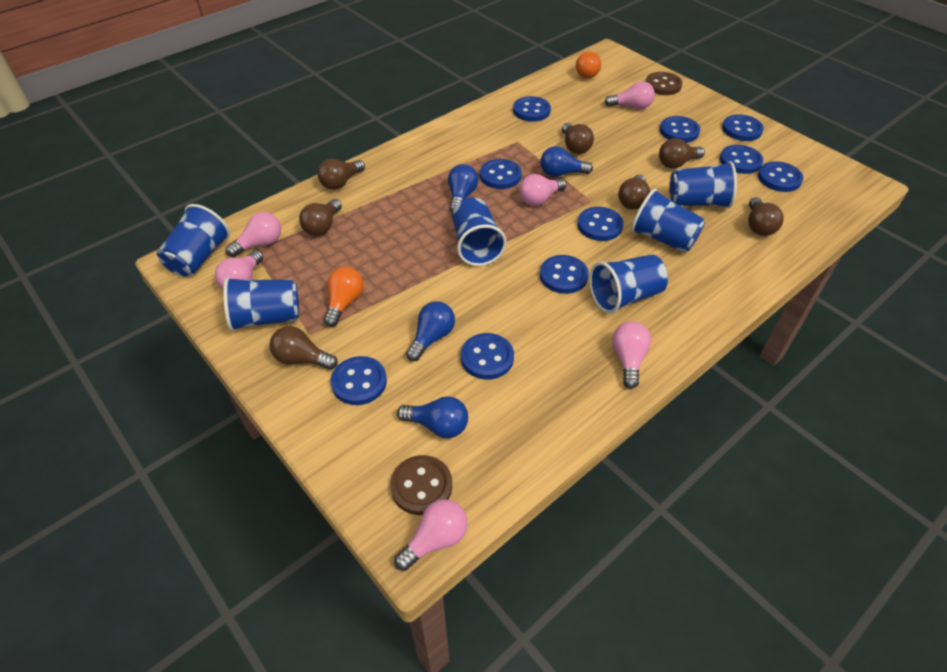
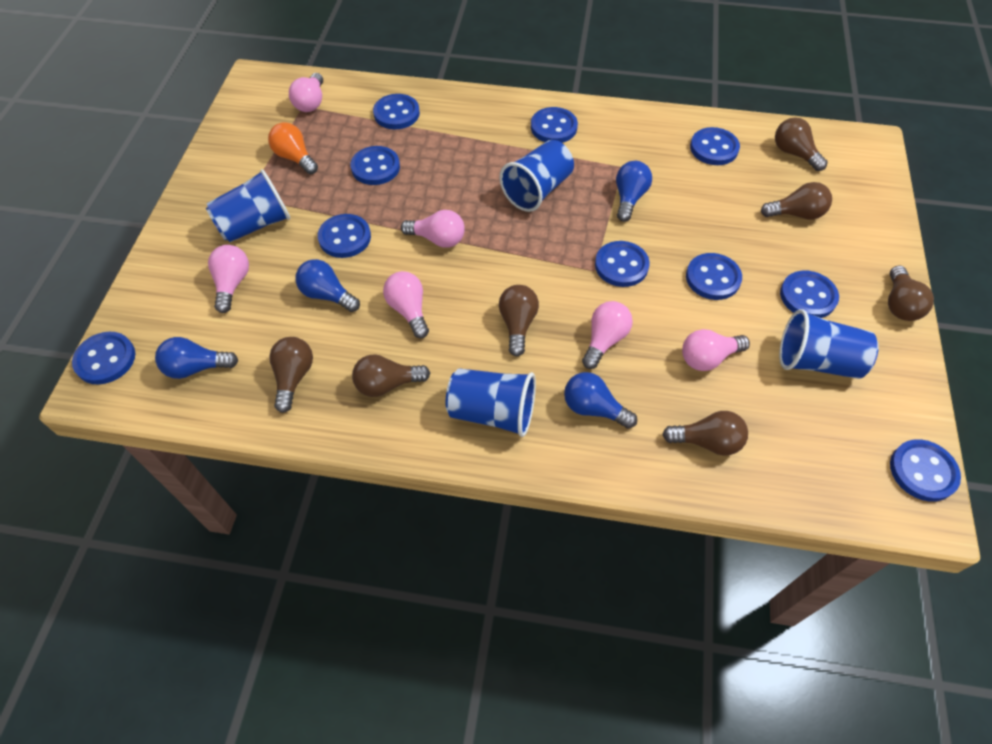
blue cup: 6 -> 4
brown button: 2 -> 0
orange light bulb: 2 -> 1

